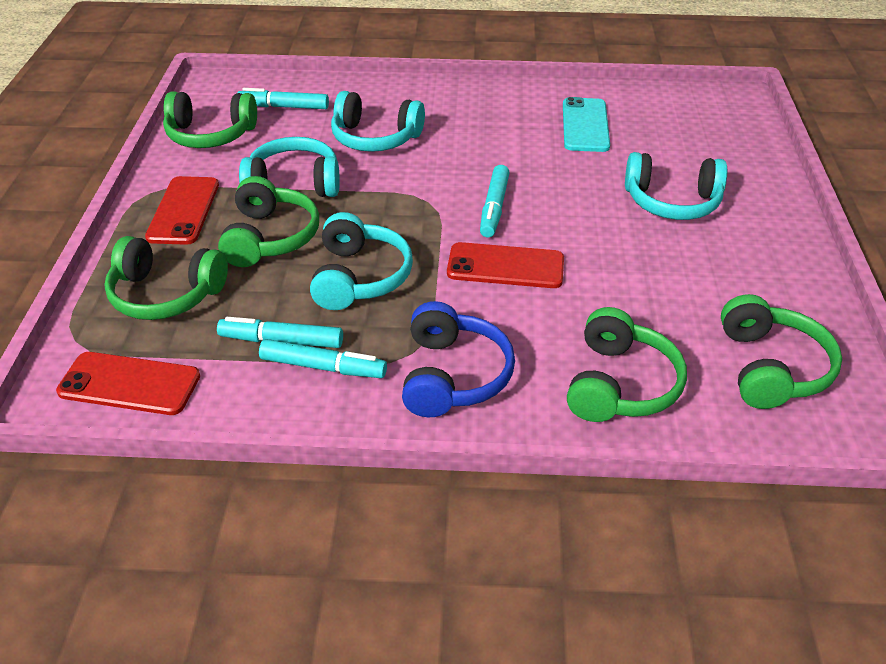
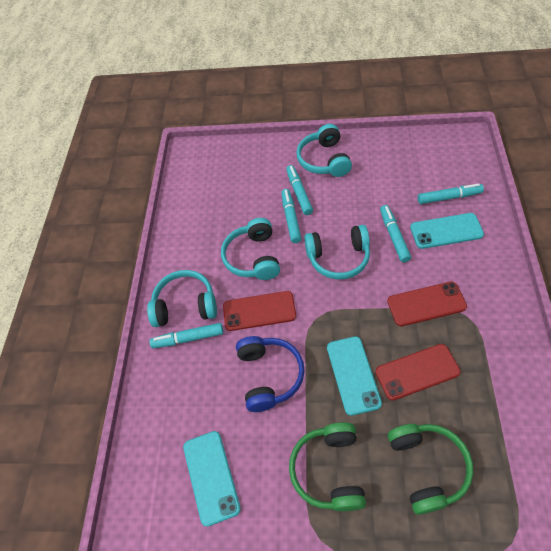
green headphones: 5 -> 2
turquoise marker: 4 -> 5
turquoise phone: 1 -> 3

